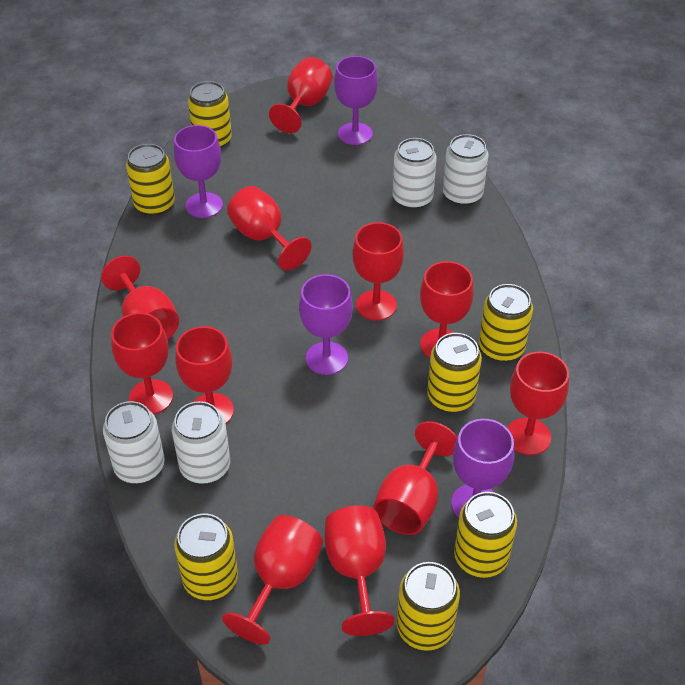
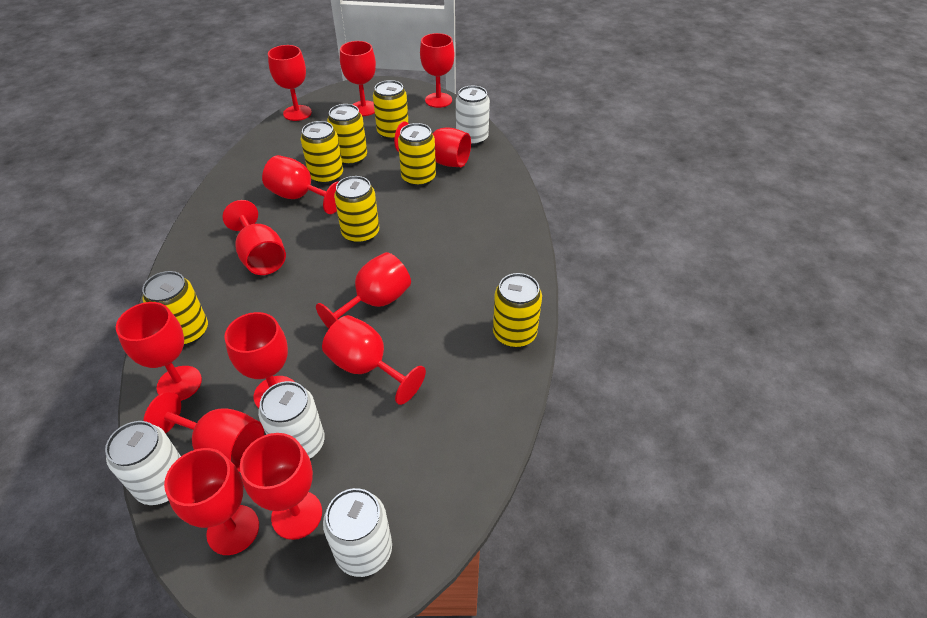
purple goblet: 4 -> 0
red goblet: 11 -> 13

